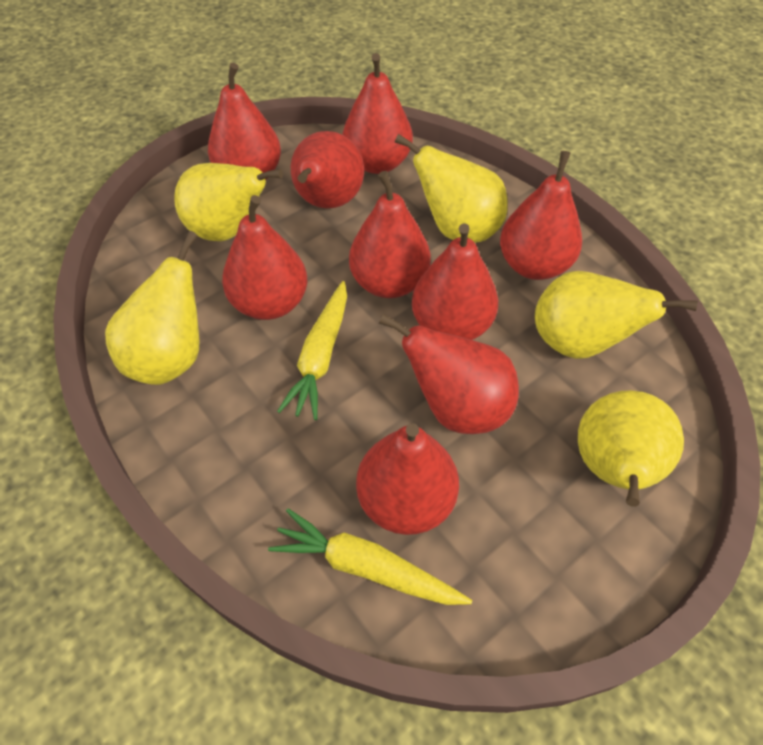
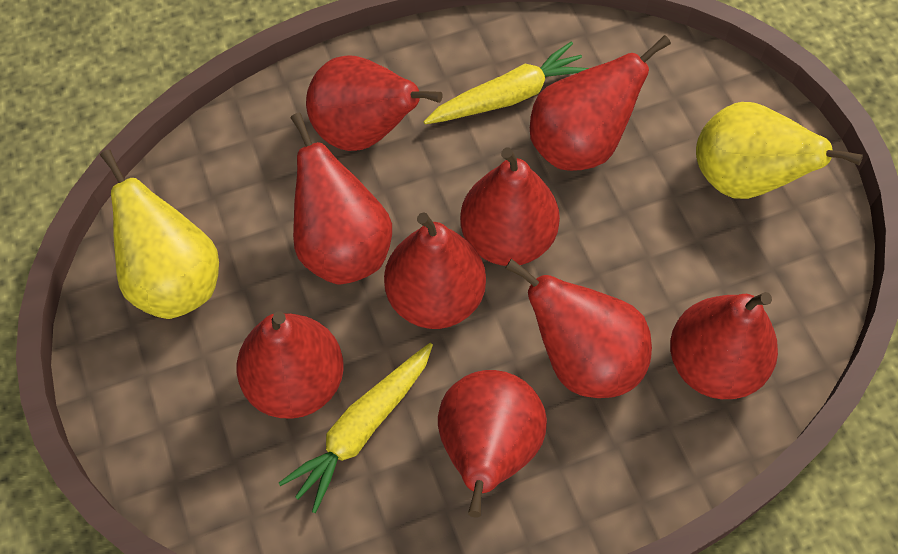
yellow pear: 5 -> 2

